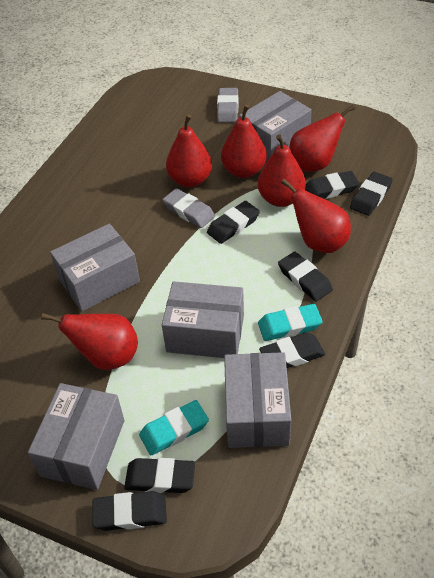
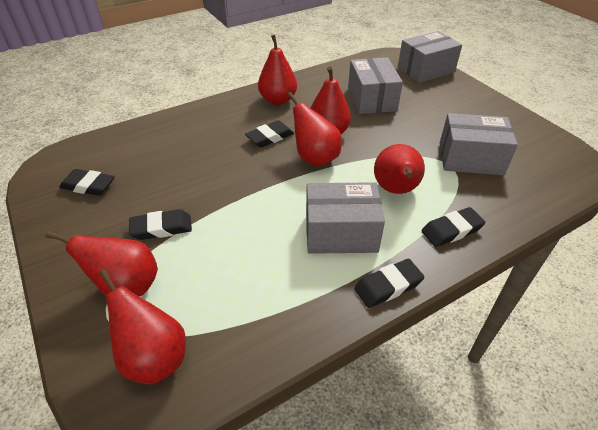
black eraser: 7 -> 5
grey box: 5 -> 4
grey eraser: 2 -> 0
turquoise eraser: 2 -> 0

